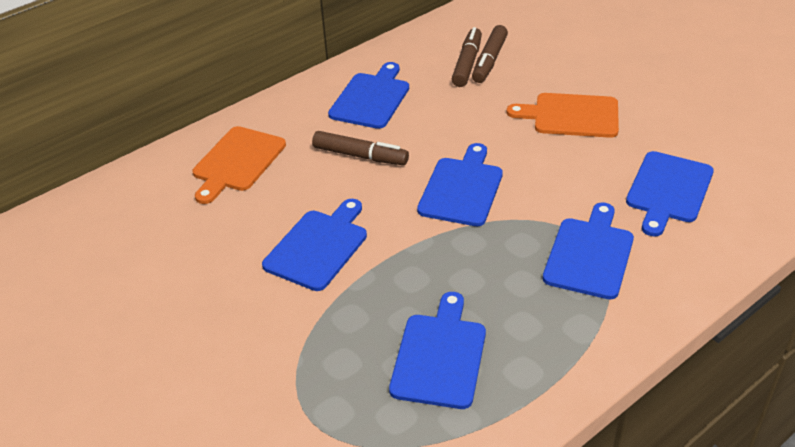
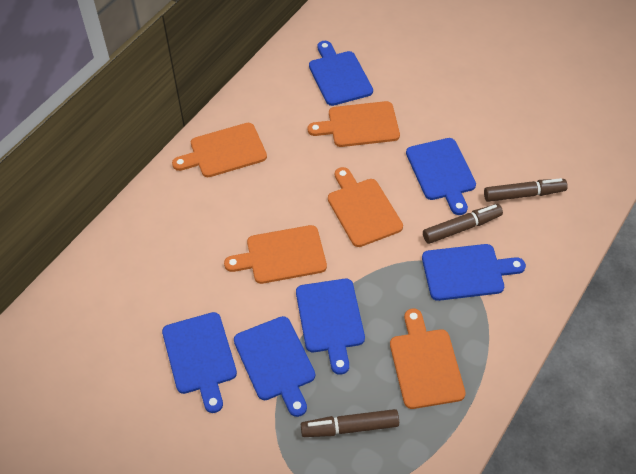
orange cutting board: 2 -> 5

